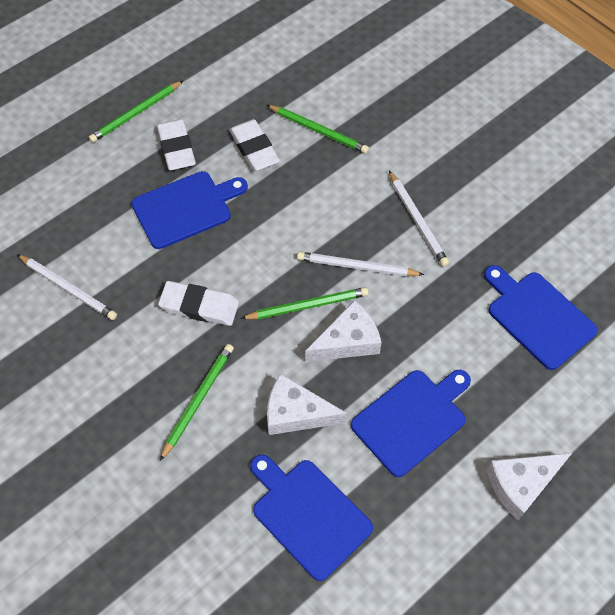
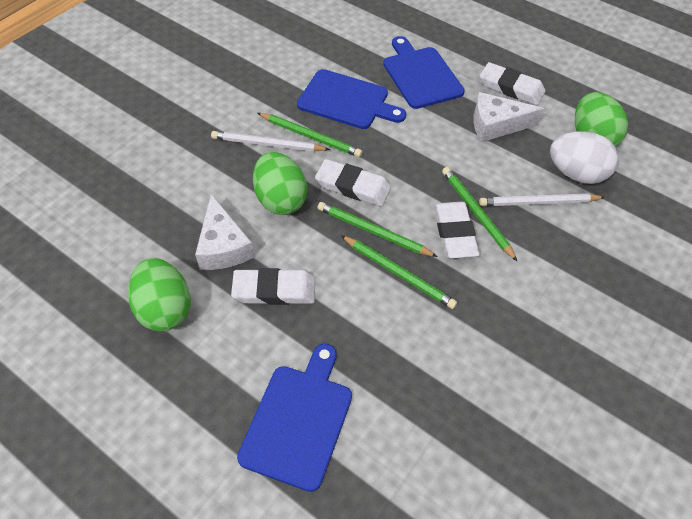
blue cutting board: 4 -> 3
green egg: 0 -> 3
white cheese: 3 -> 2
white egg: 0 -> 1
white eraser: 3 -> 4
white pencil: 3 -> 2

